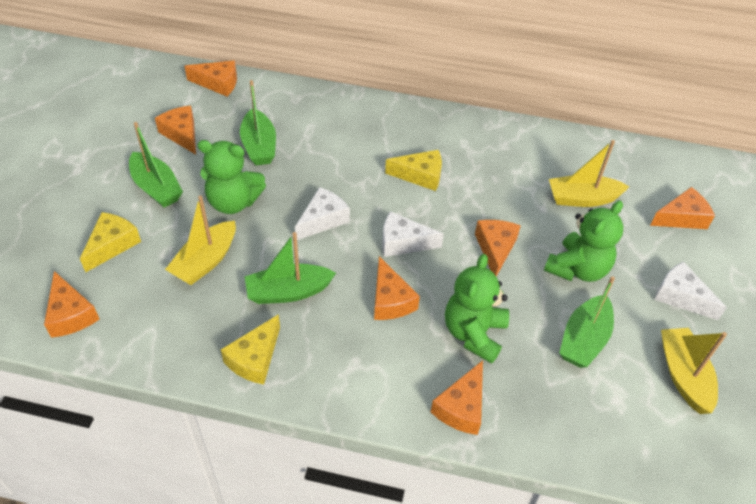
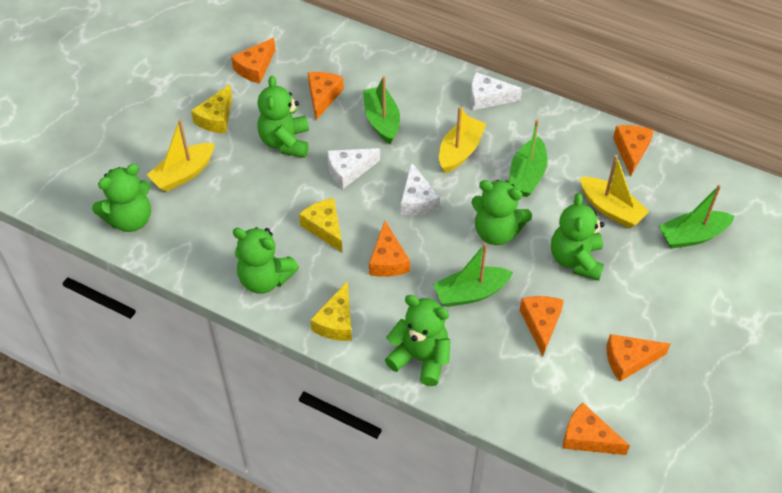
green teddy bear: 3 -> 6

